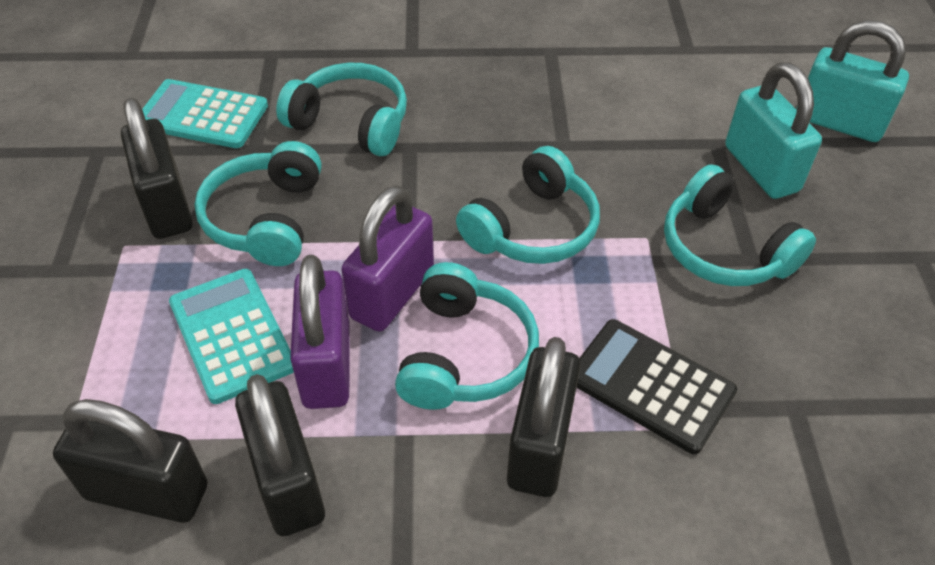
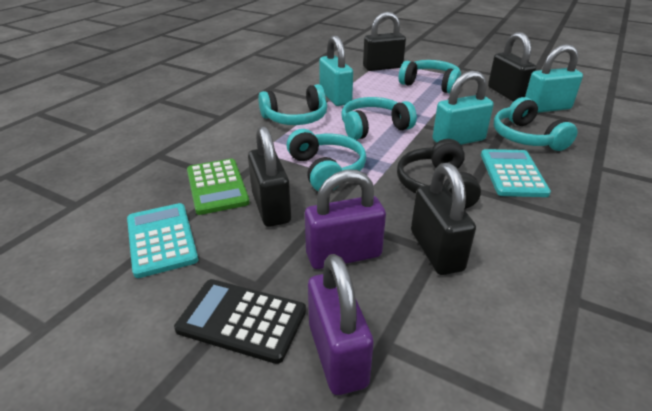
black headphones: 0 -> 1
green calculator: 0 -> 1
turquoise padlock: 2 -> 3

